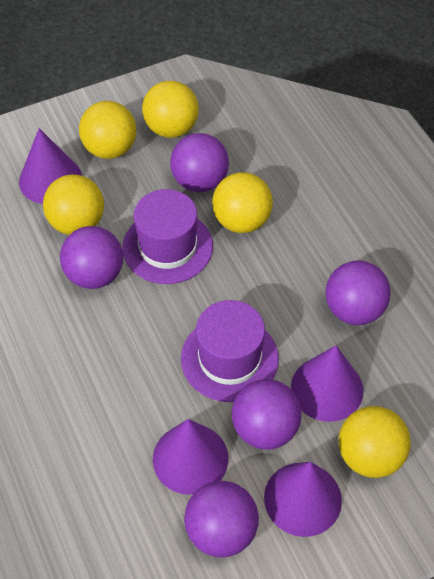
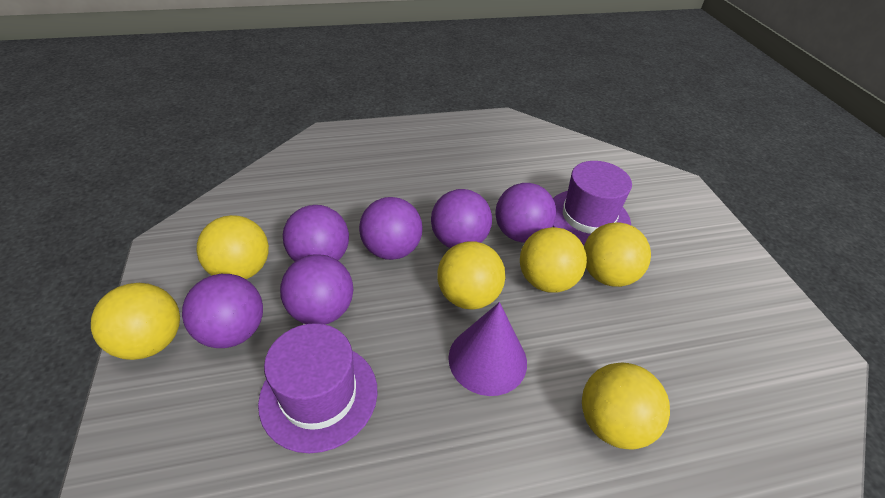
purple ball: 5 -> 6
purple cone: 4 -> 1
yellow ball: 5 -> 6

